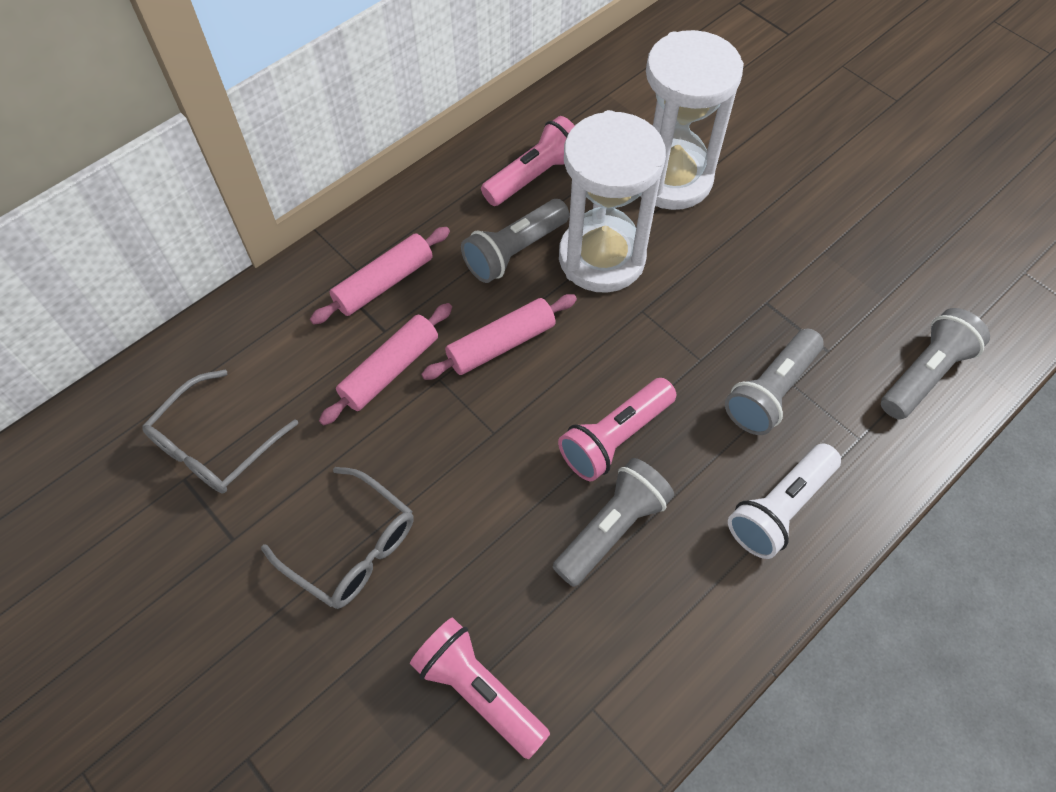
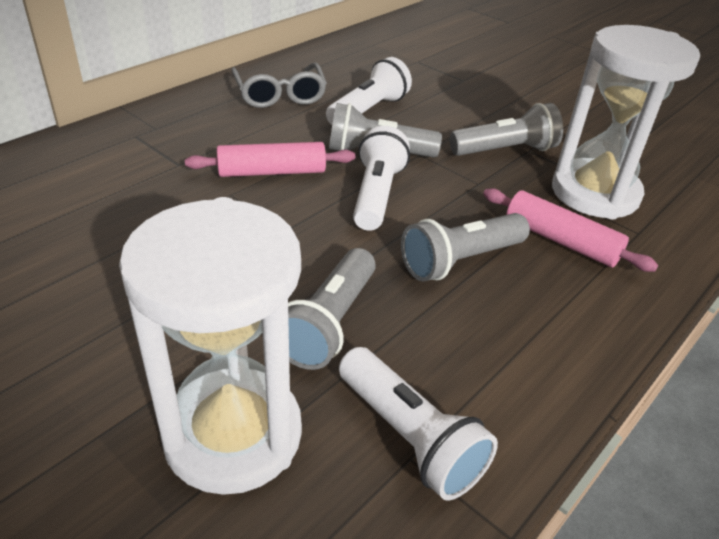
grey glasses: 2 -> 1
pink flashlight: 3 -> 0
pink rolling pin: 3 -> 2
white flashlight: 1 -> 3

